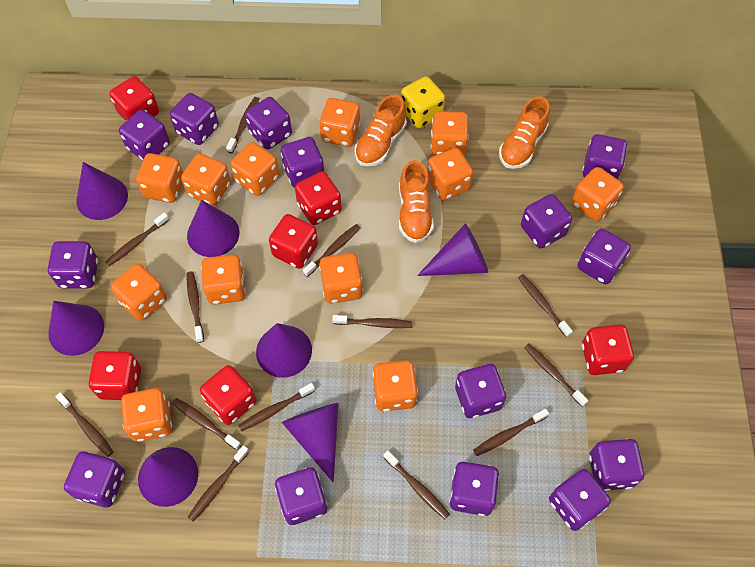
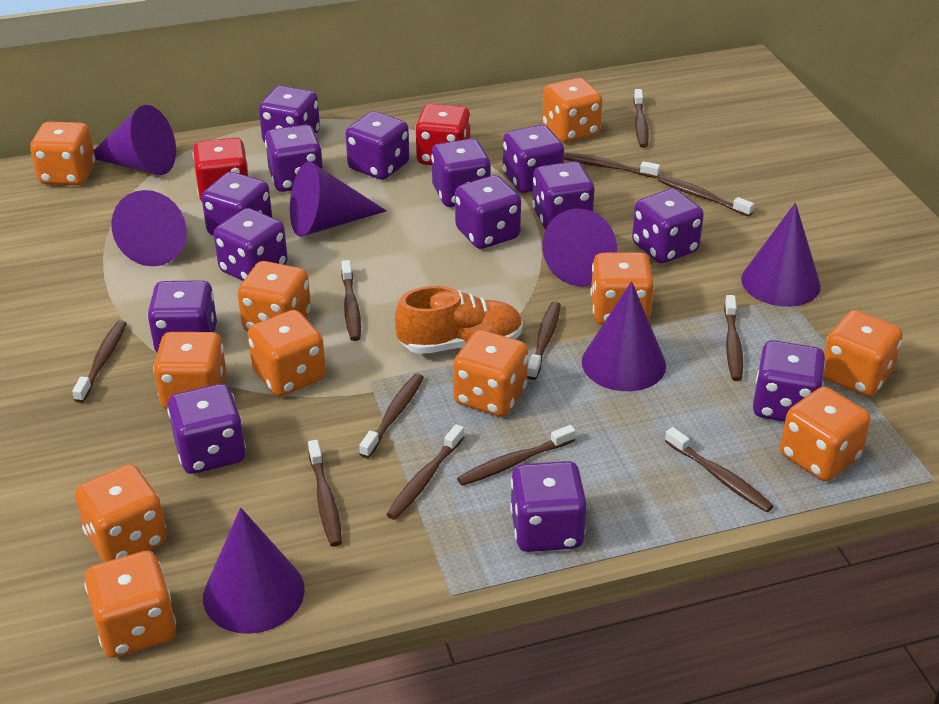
brown toothbrush: 13 -> 12
orange dice: 12 -> 11
orange shoe: 3 -> 1
red dice: 6 -> 2
yellow dice: 1 -> 0

